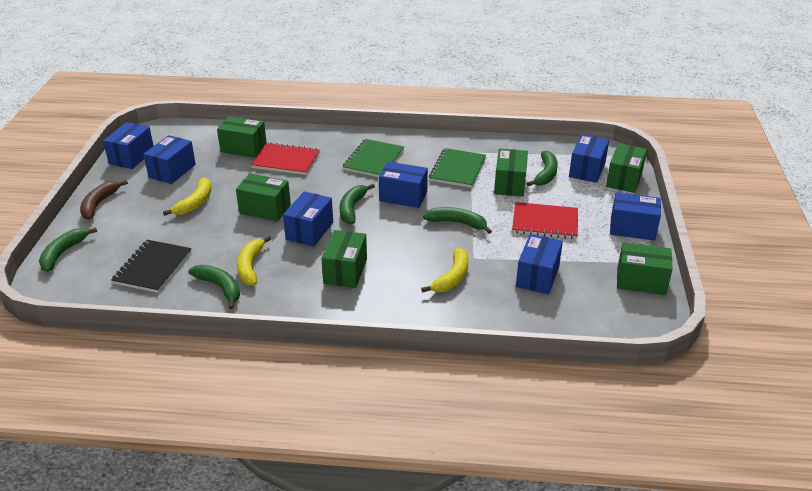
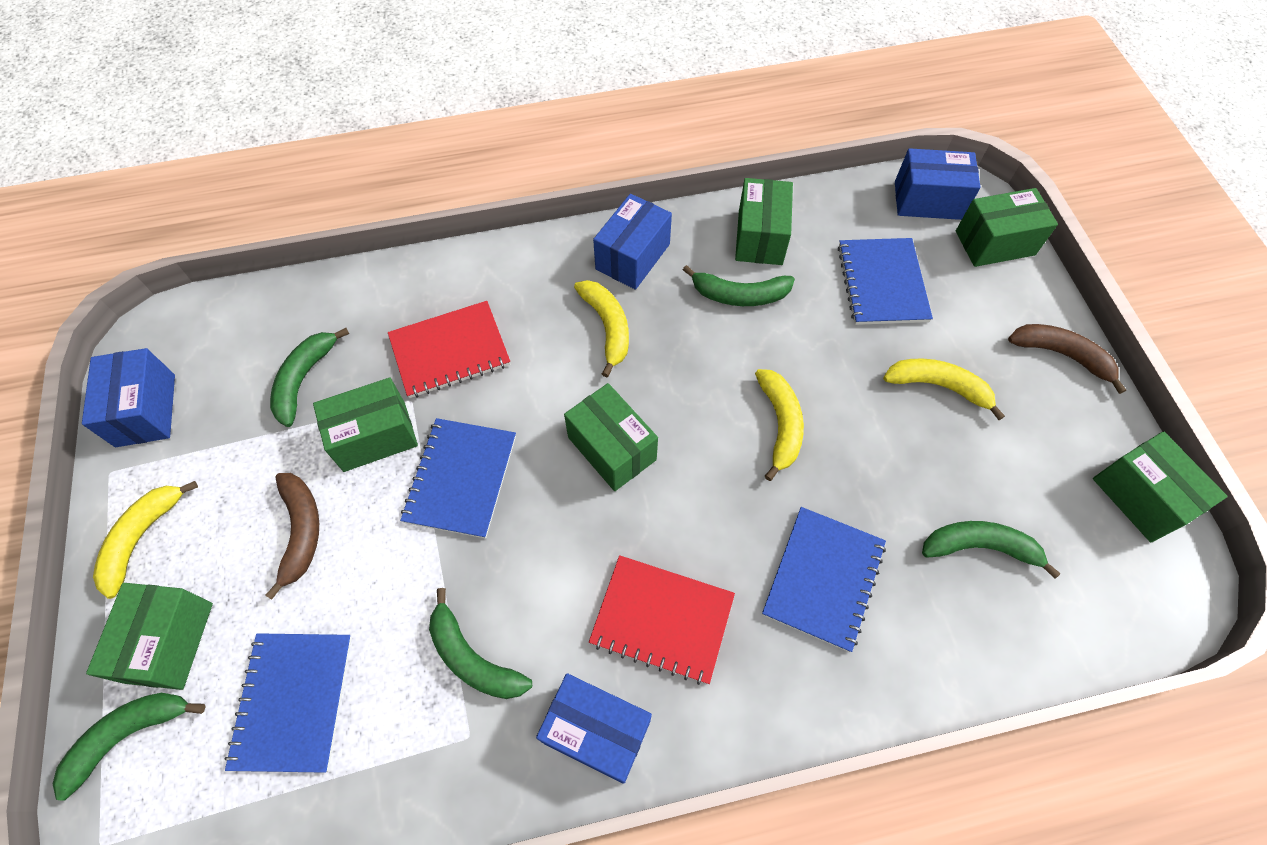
black notebook: 1 -> 0
blue box: 7 -> 4
blue notebook: 0 -> 4
brown banana: 1 -> 2
green notebook: 2 -> 0
yellow banana: 3 -> 4

